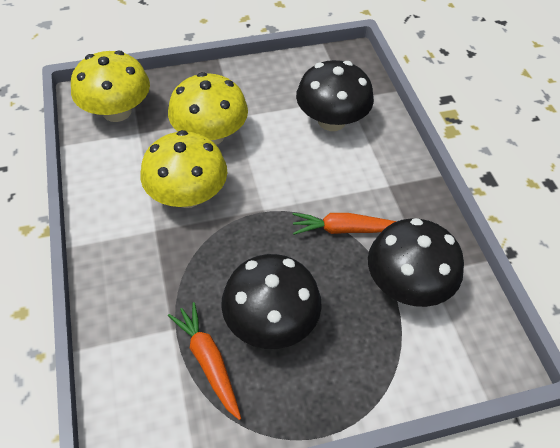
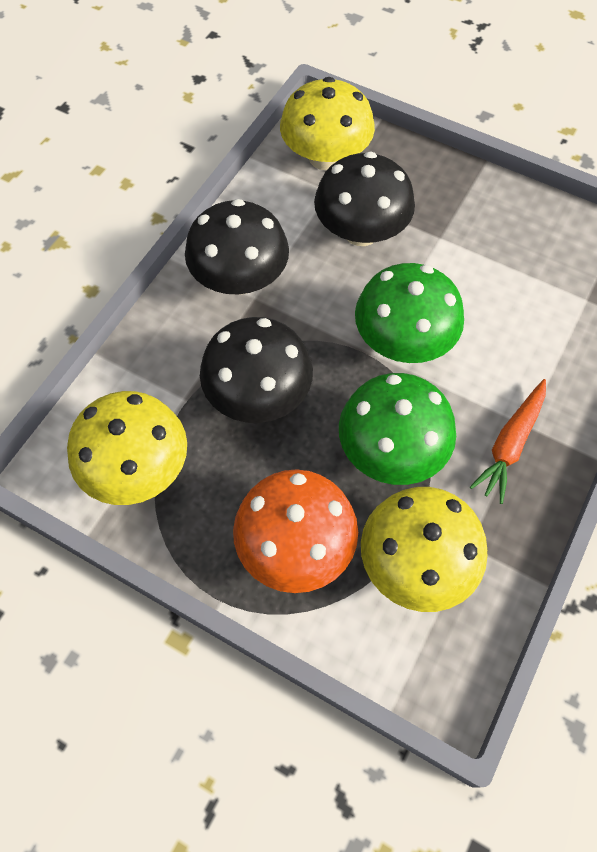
green mushroom: 0 -> 2
orange carrot: 2 -> 1
orange mushroom: 0 -> 1

